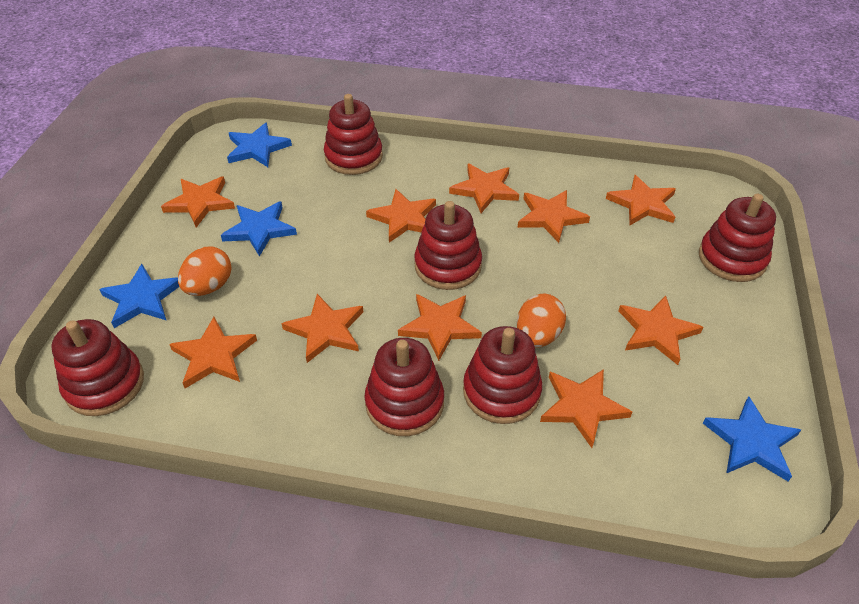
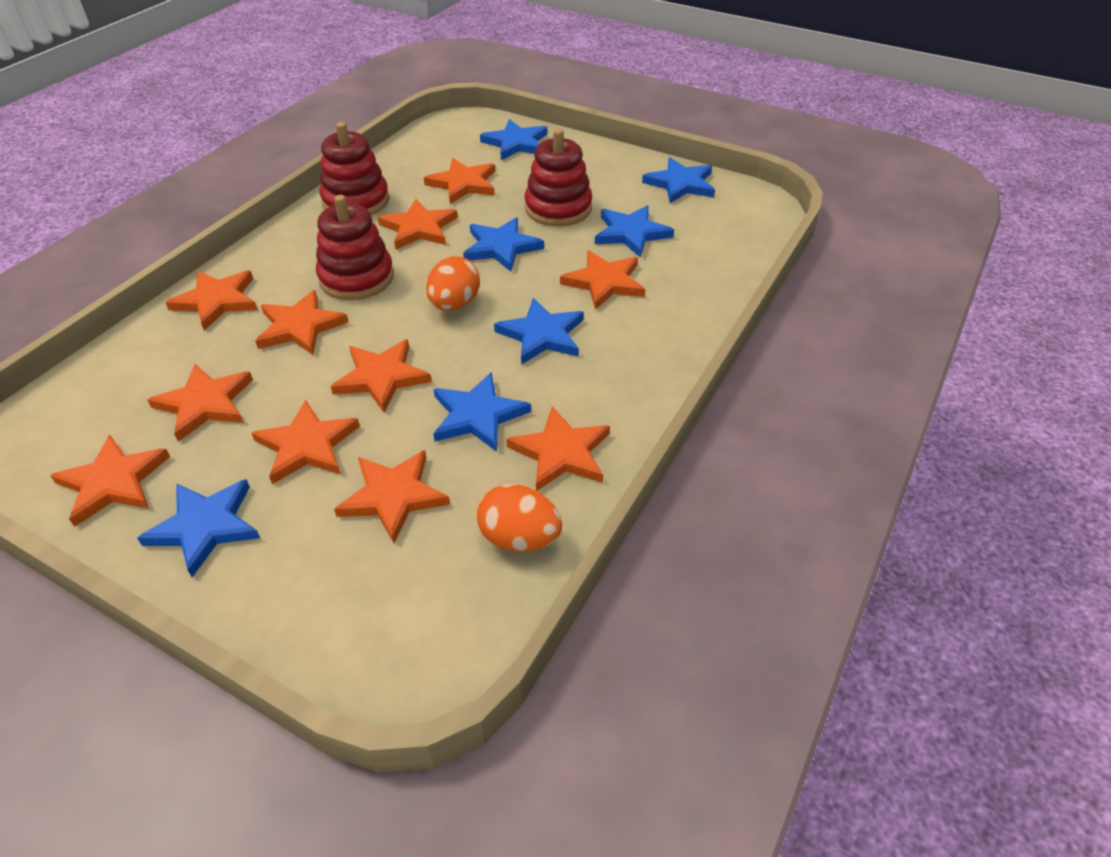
blue star: 4 -> 7
orange star: 10 -> 11
red stacking toy: 6 -> 3

